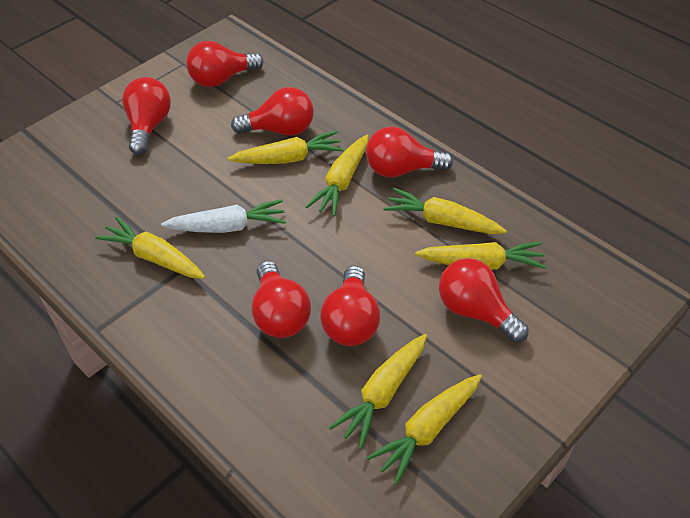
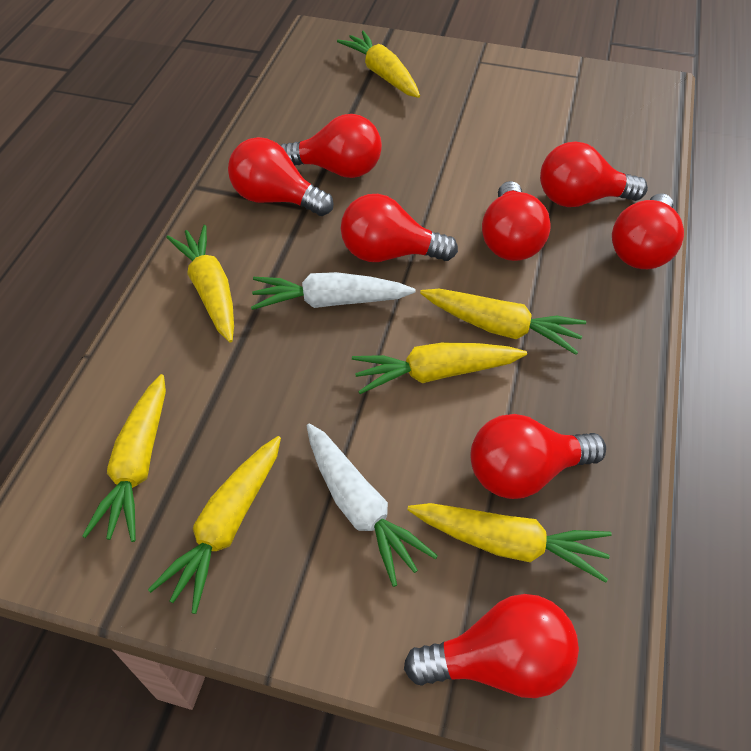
red light bulb: 7 -> 8
white carrot: 1 -> 2

